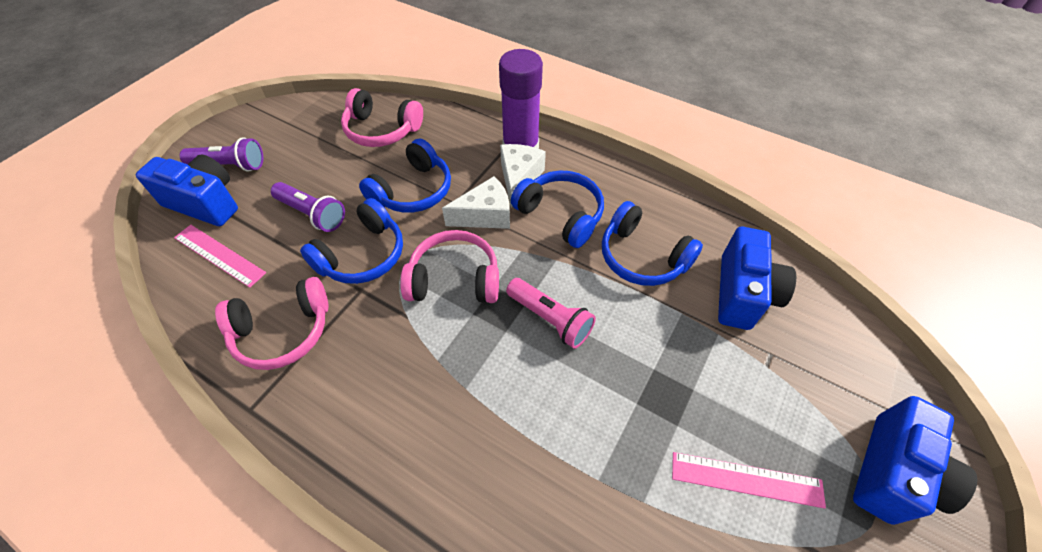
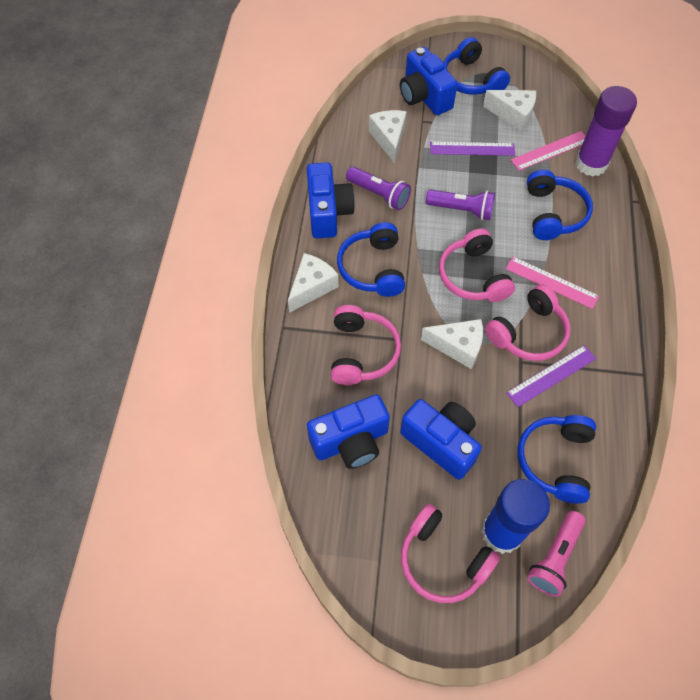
blue camera: 3 -> 4
blue glue stick: 0 -> 1
pink headphones: 3 -> 4
purple ruler: 0 -> 2
white cheese: 2 -> 4

